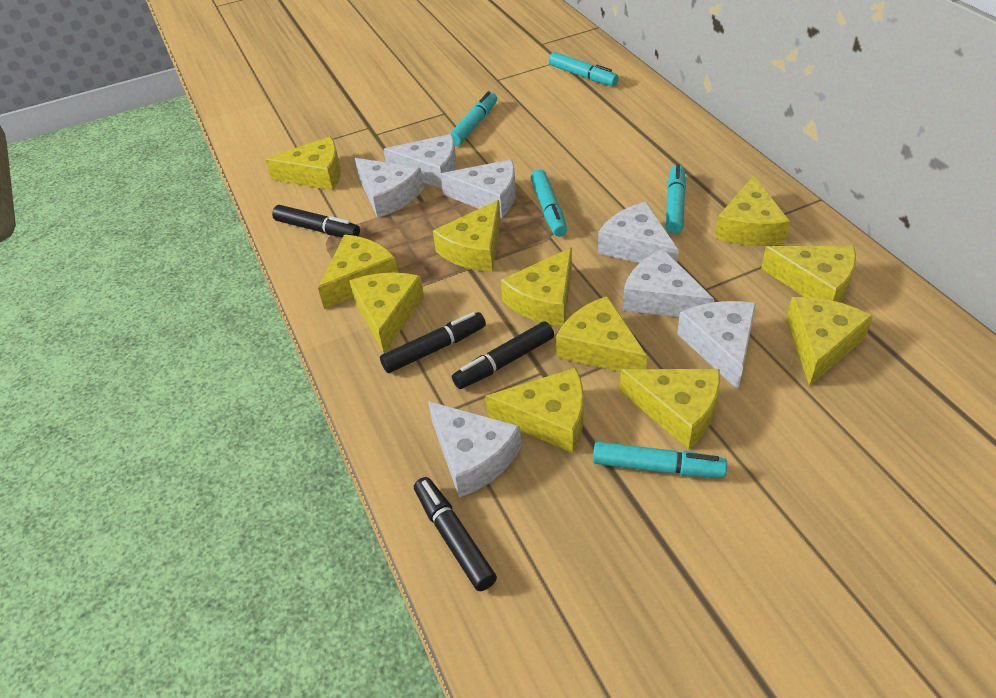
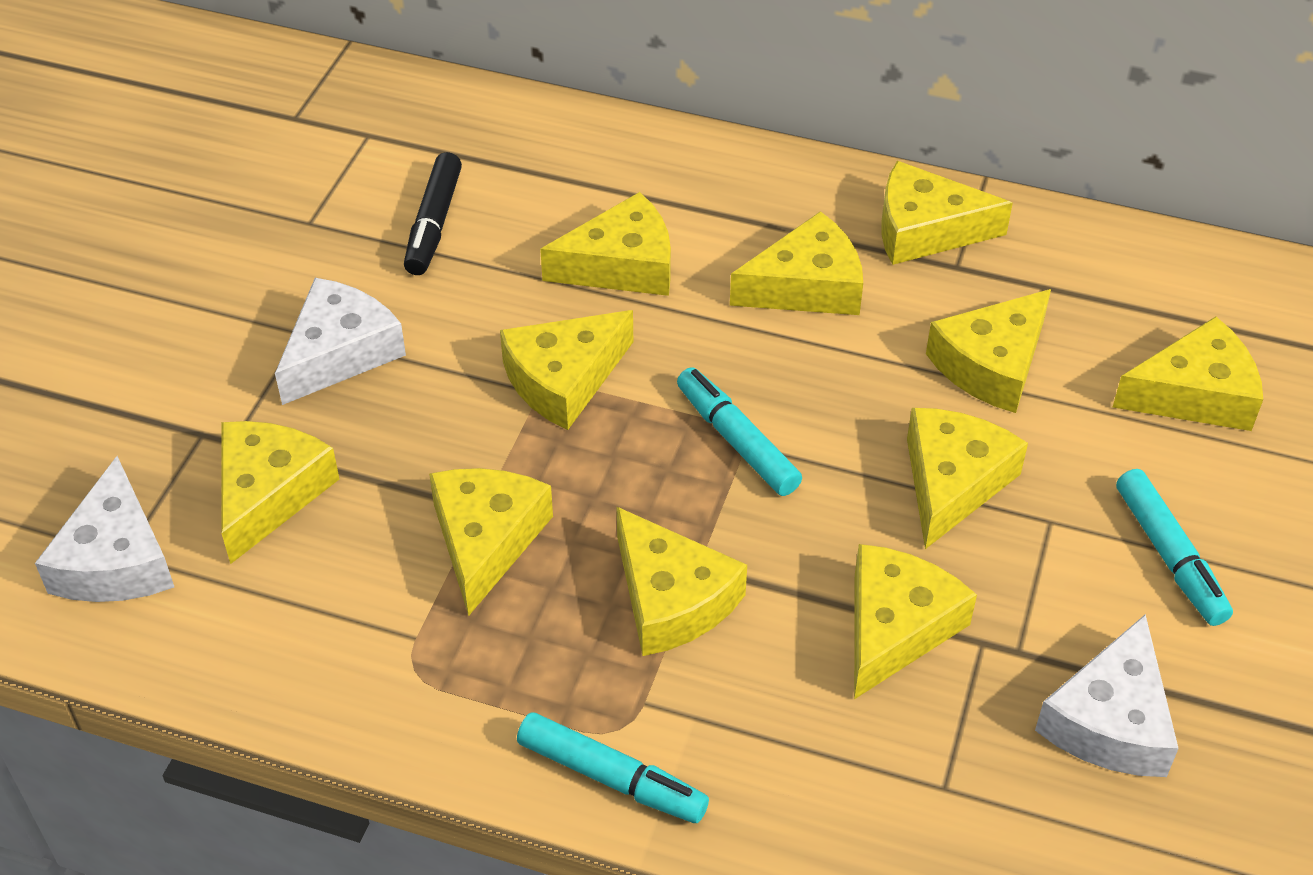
black marker: 4 -> 1
turquoise marker: 5 -> 3
white cheese: 7 -> 3

